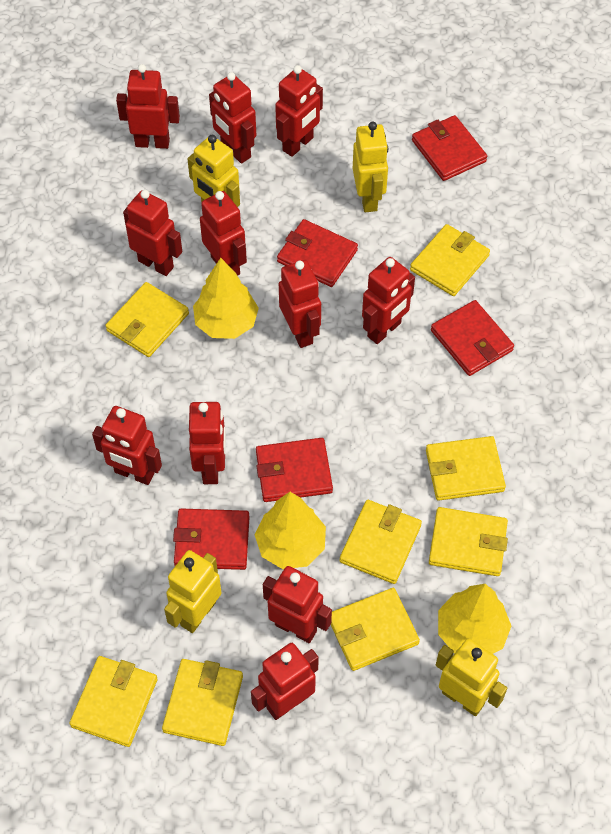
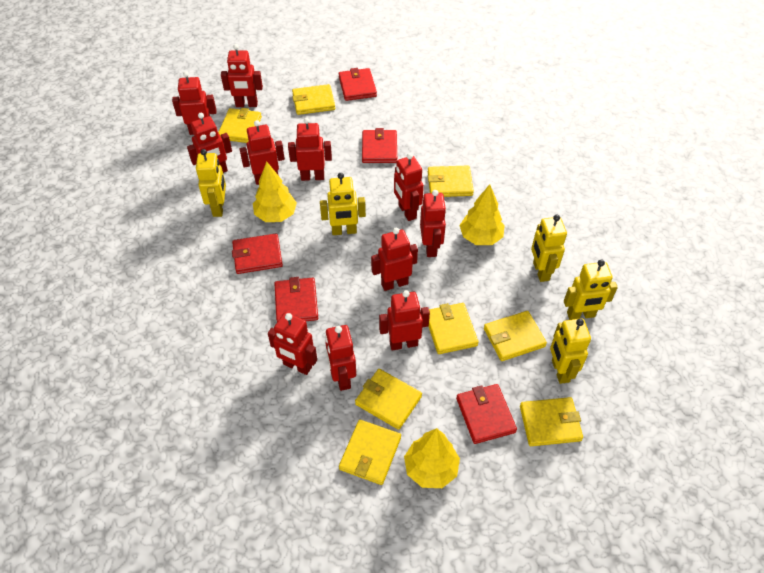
yellow robot: 4 -> 5

